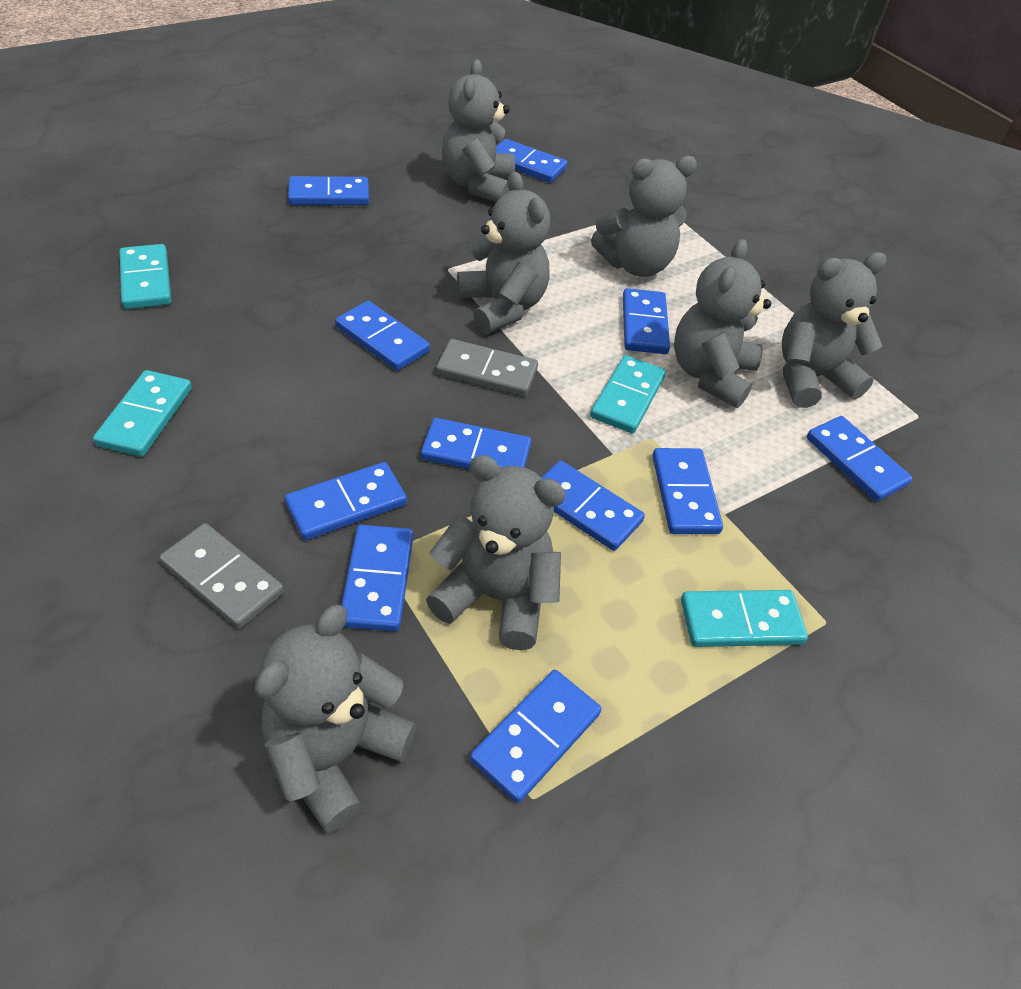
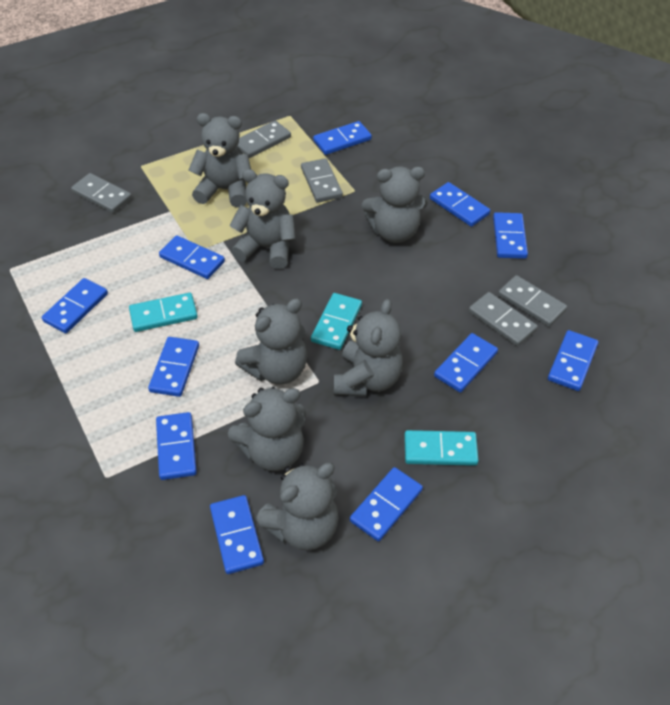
grey domino: 2 -> 5
turquoise domino: 4 -> 3

